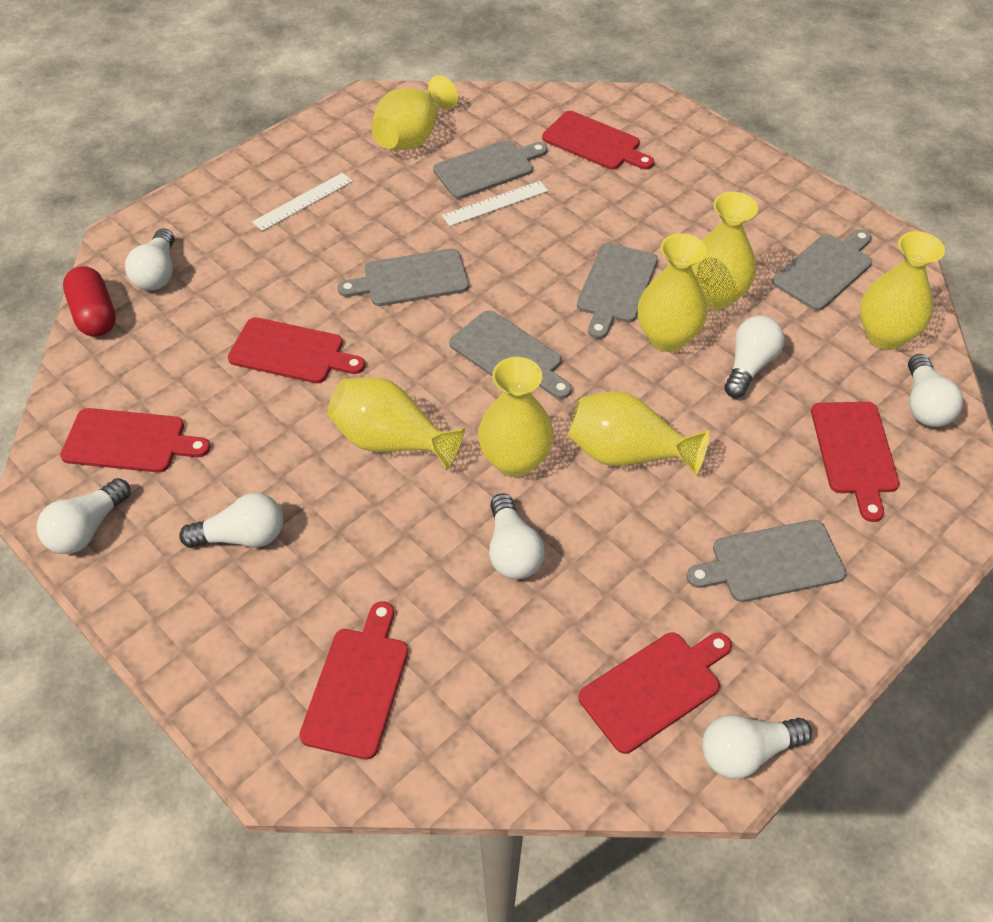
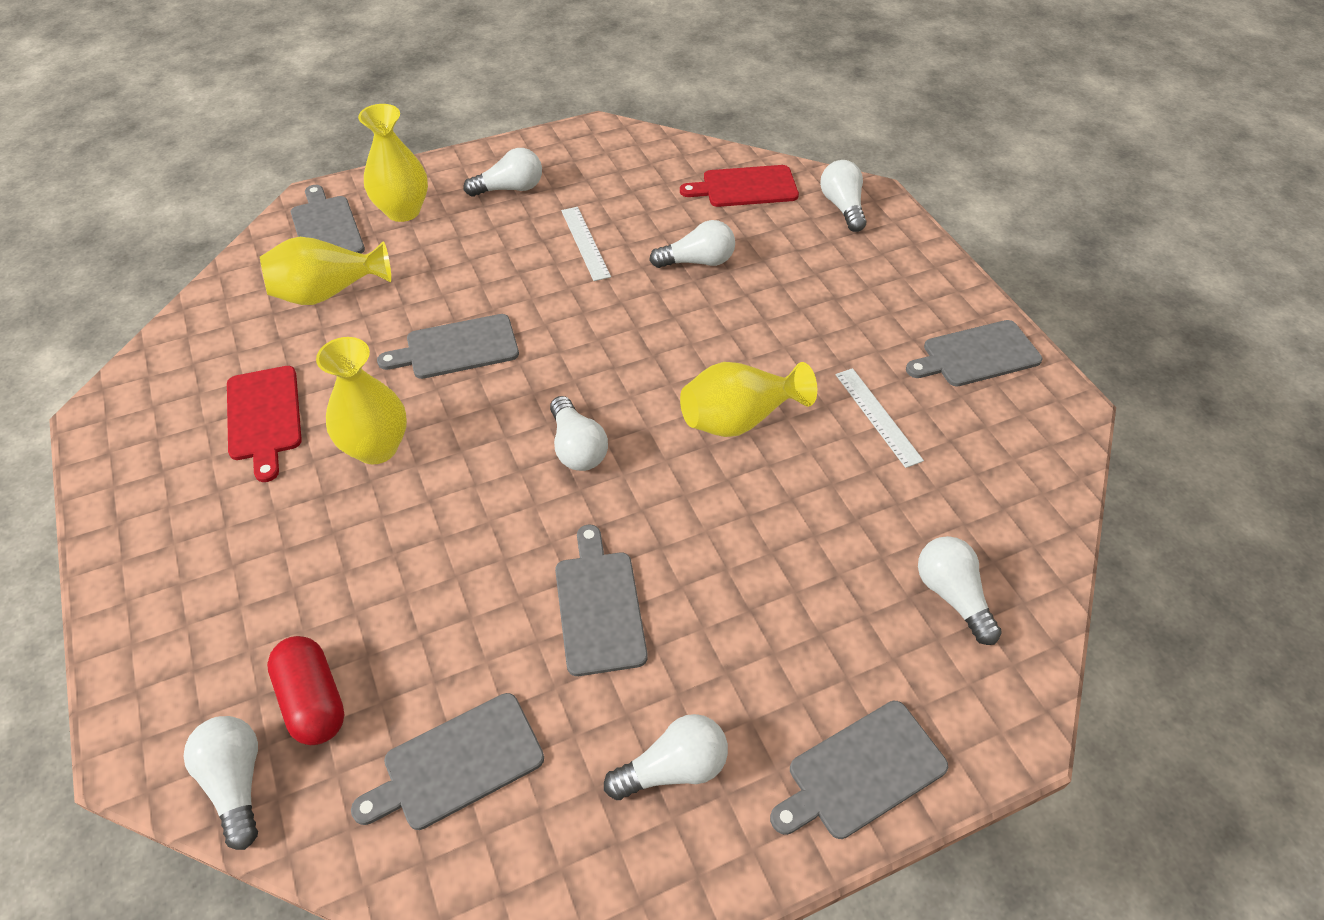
red cutting board: 6 -> 2
yellow vase: 7 -> 4

